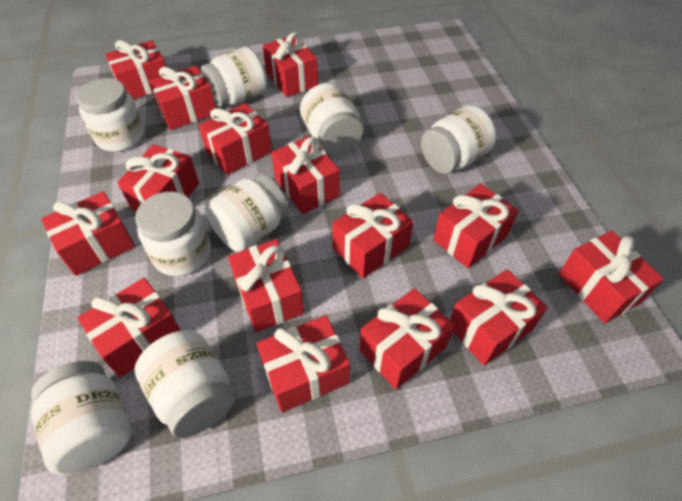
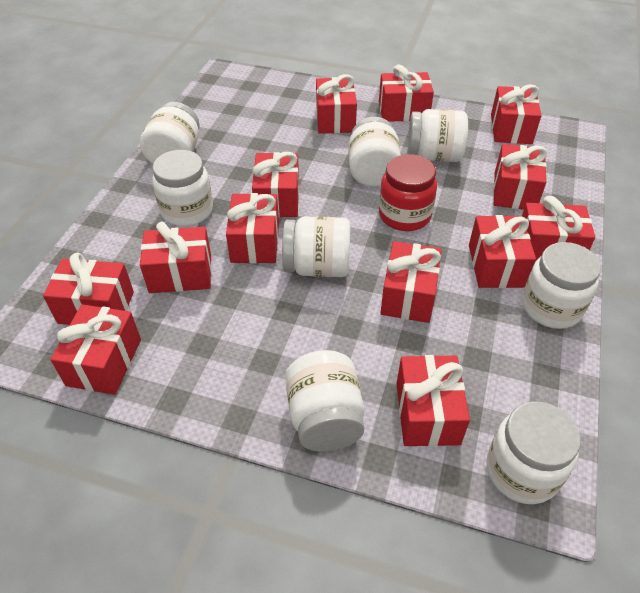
red gift: 15 -> 13
red jar: 0 -> 1

